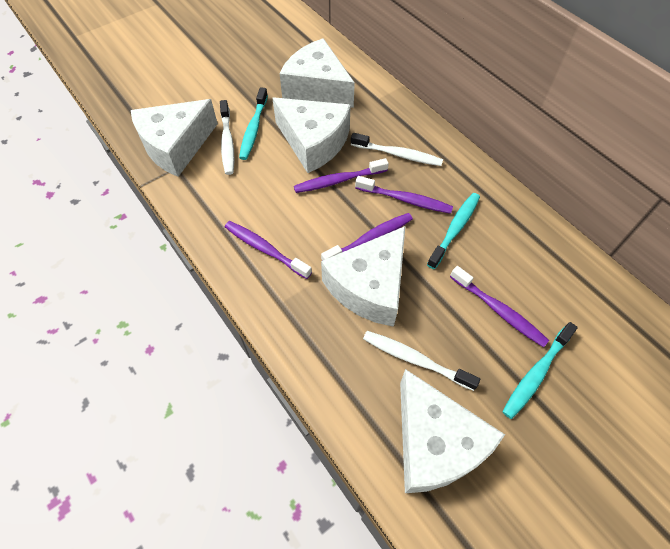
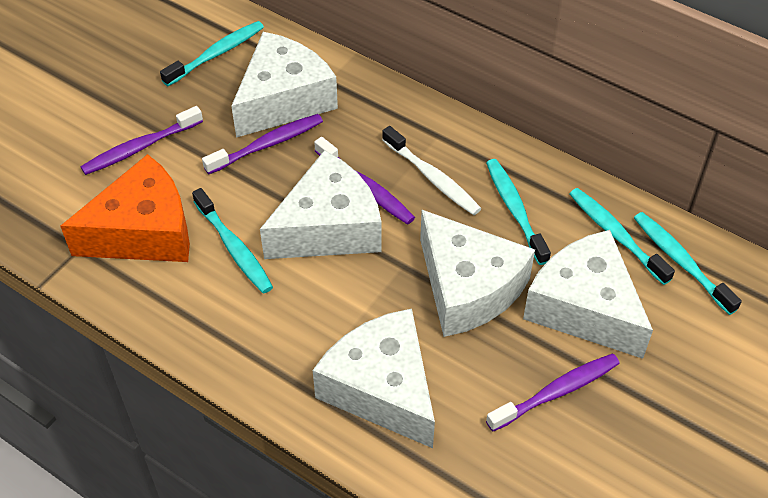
orange cheese: 0 -> 1
purple toothbrush: 5 -> 4
turquoise toothbrush: 3 -> 5
white toothbrush: 3 -> 1

